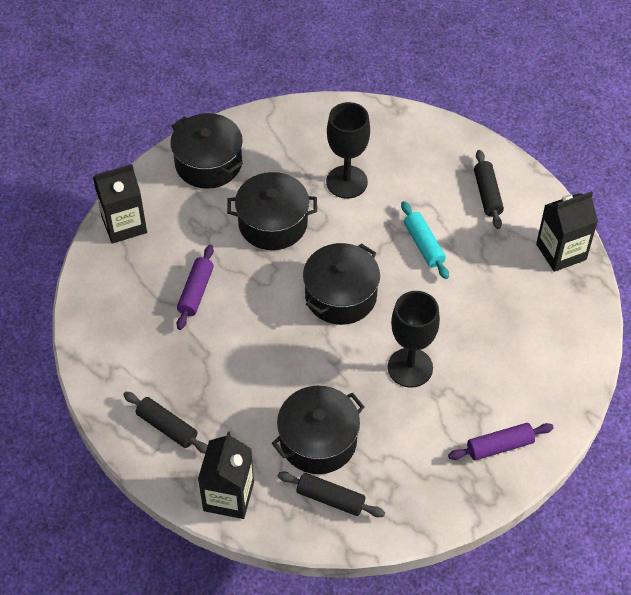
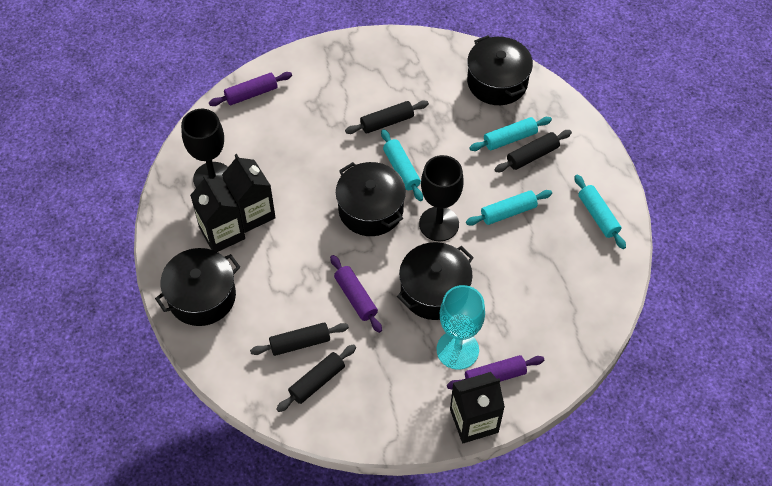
black rolling pin: 3 -> 4
purple rolling pin: 2 -> 3
turquoise goblet: 0 -> 1
turquoise rolling pin: 1 -> 4

